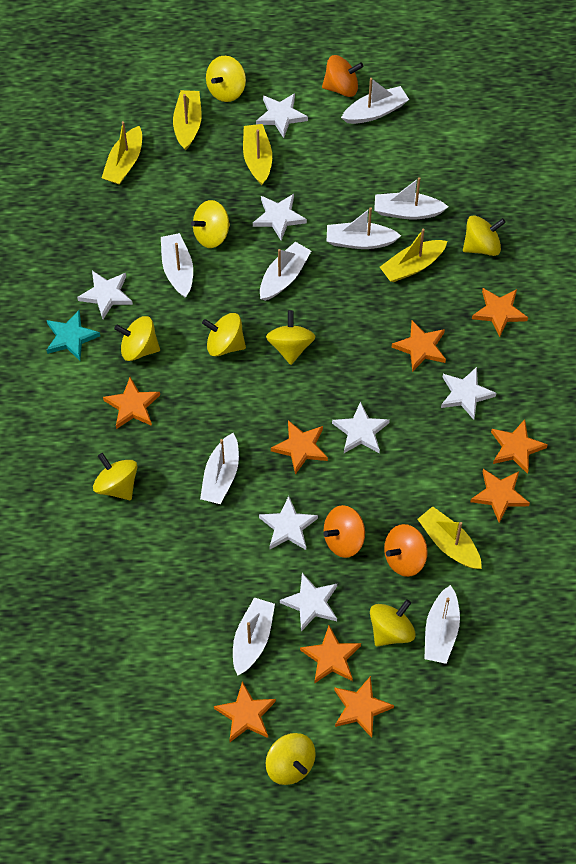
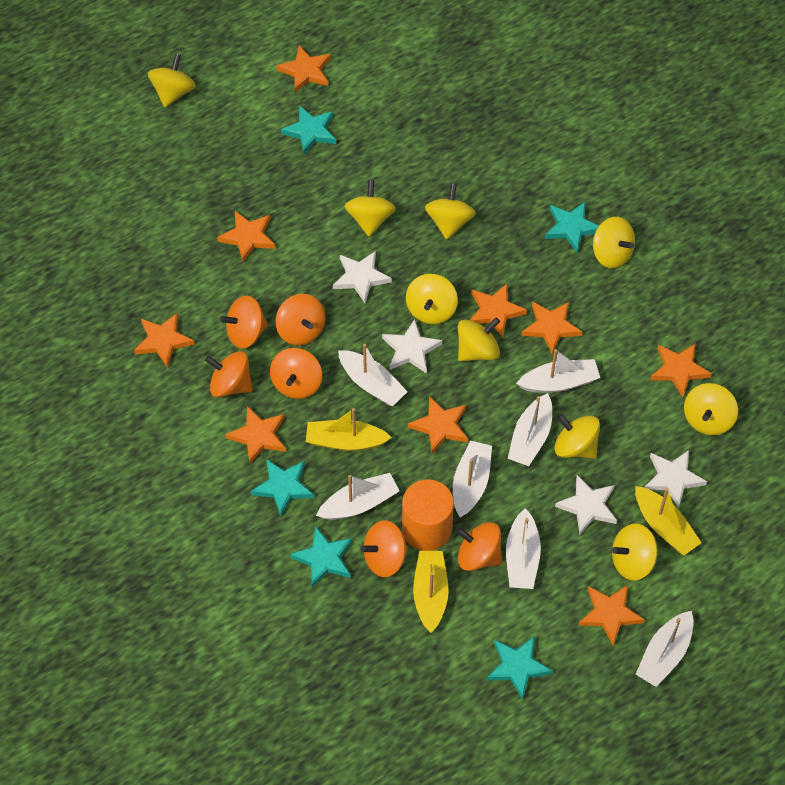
orange cylinder: 0 -> 1
orange spinning top: 3 -> 6
turquoise star: 1 -> 5
white boat: 8 -> 7
white star: 7 -> 4
yellow boat: 5 -> 3

